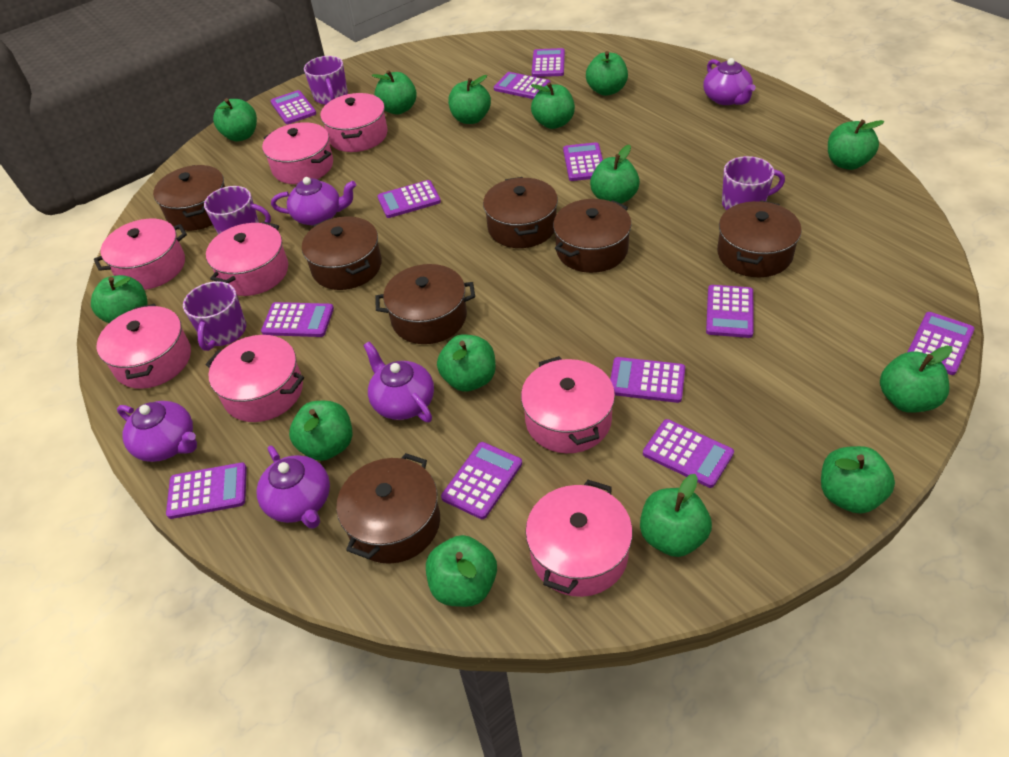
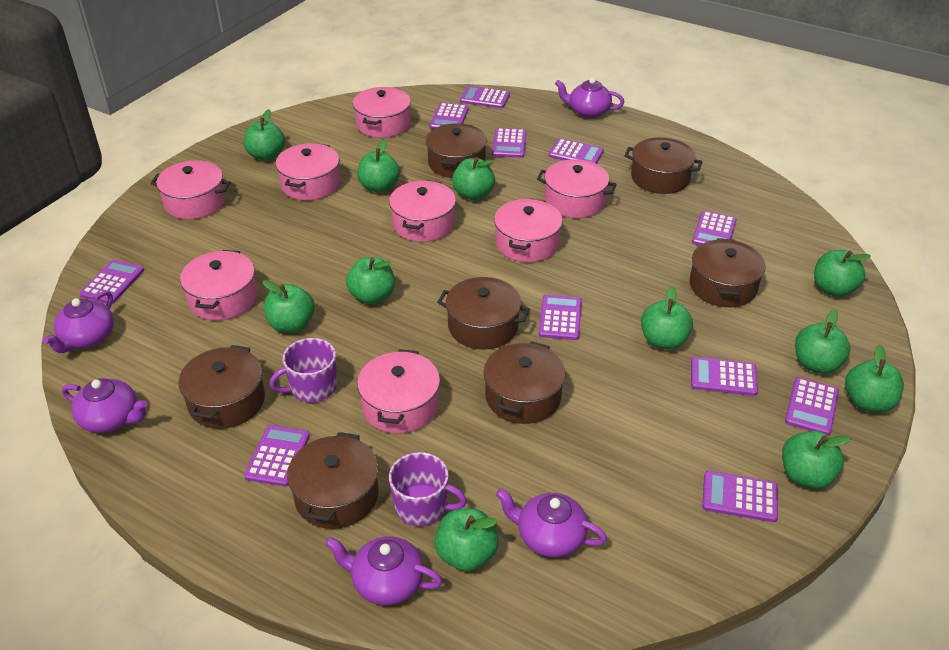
green apple: 14 -> 11
purple calculator: 12 -> 11
purple mug: 4 -> 2

